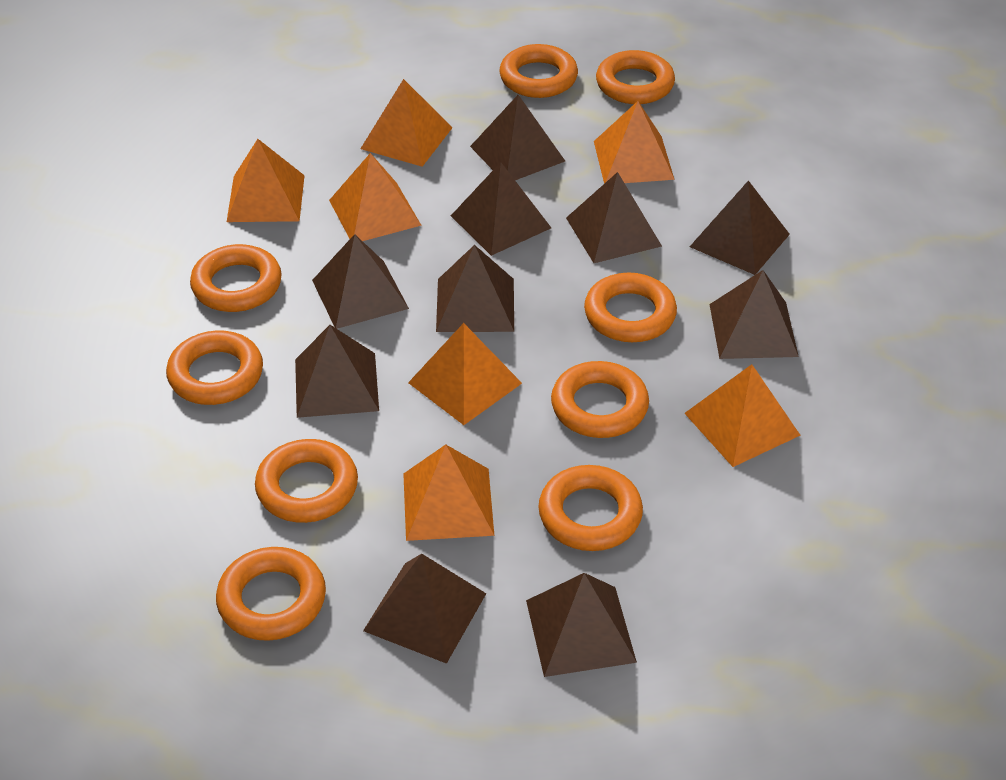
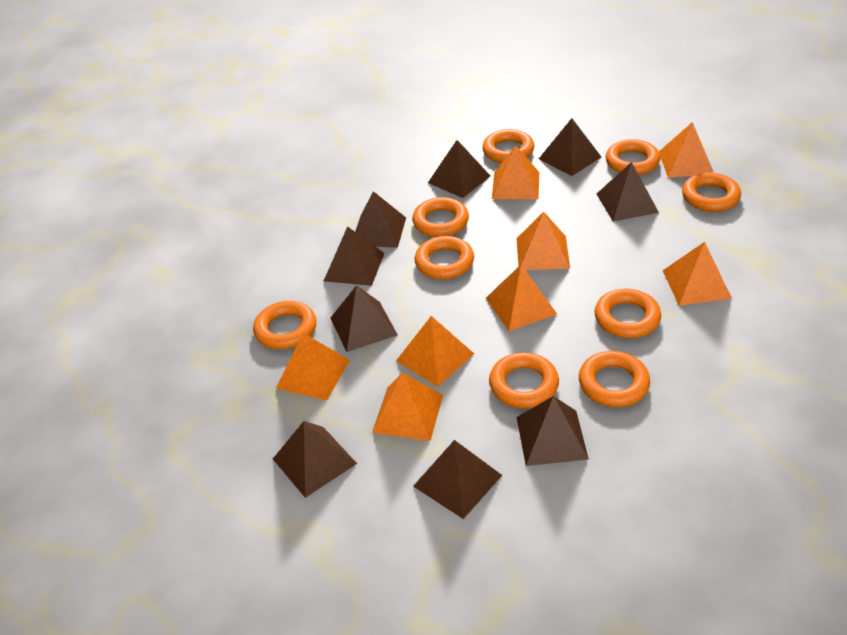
brown pyramid: 10 -> 9
orange pyramid: 7 -> 8

